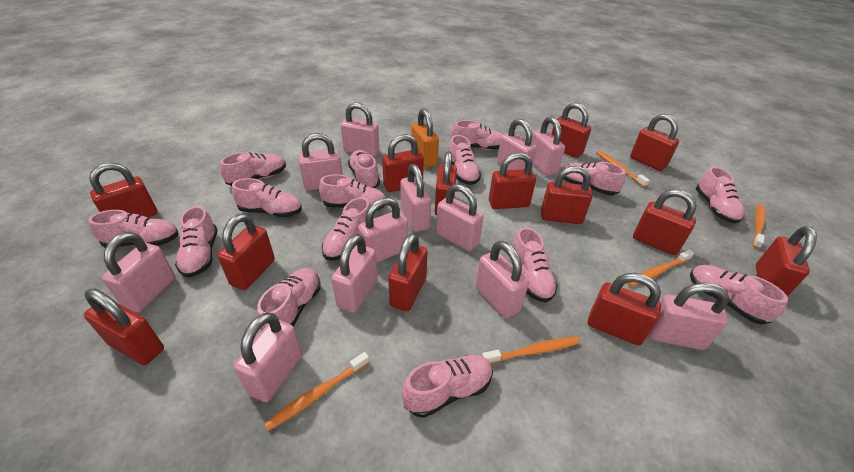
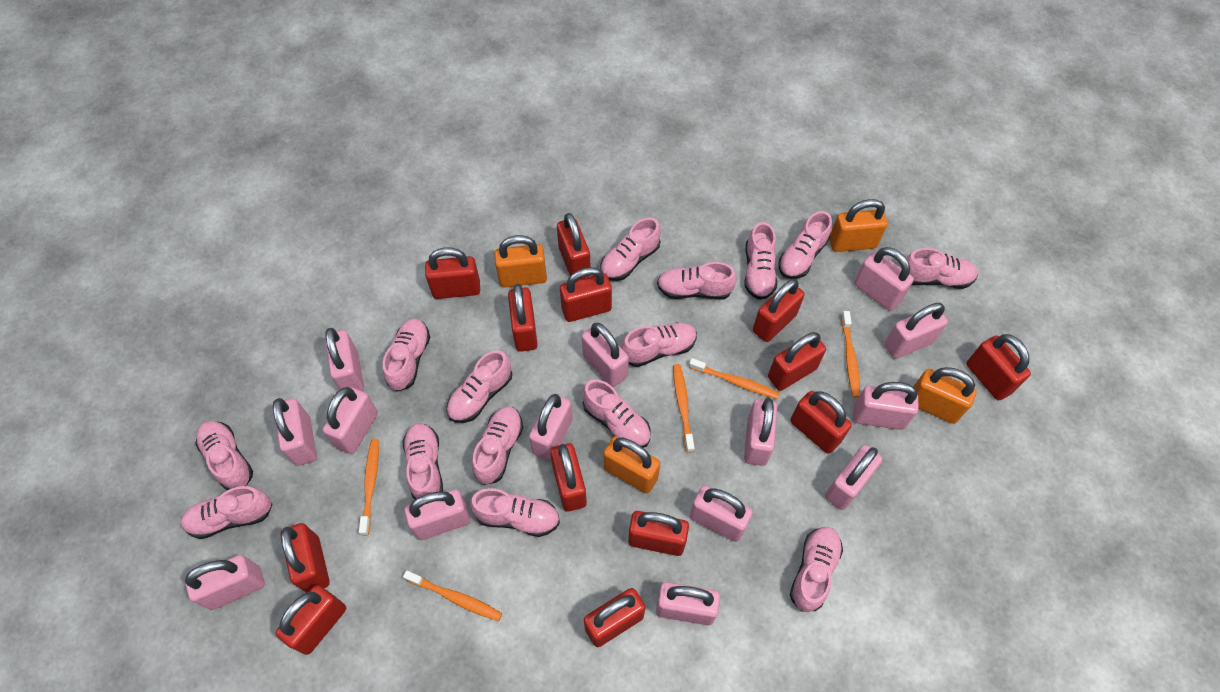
orange padlock: 1 -> 4
pink padlock: 12 -> 14

